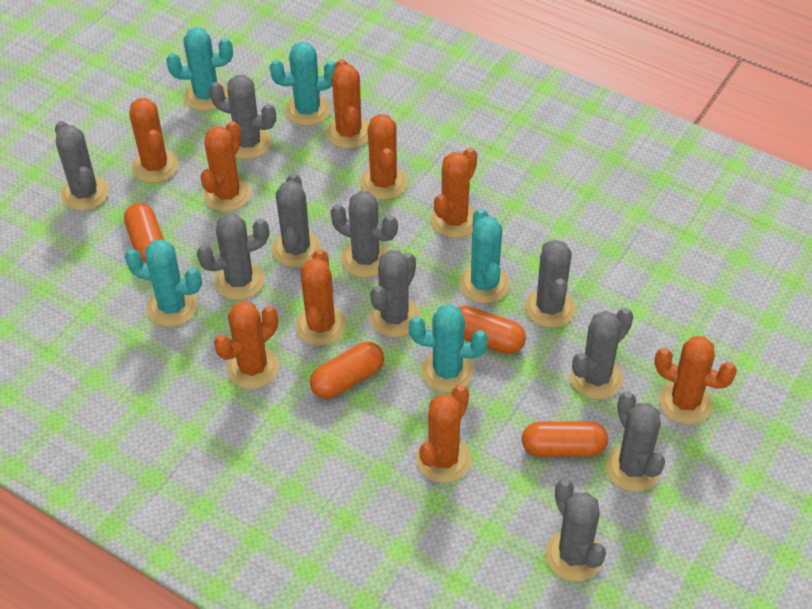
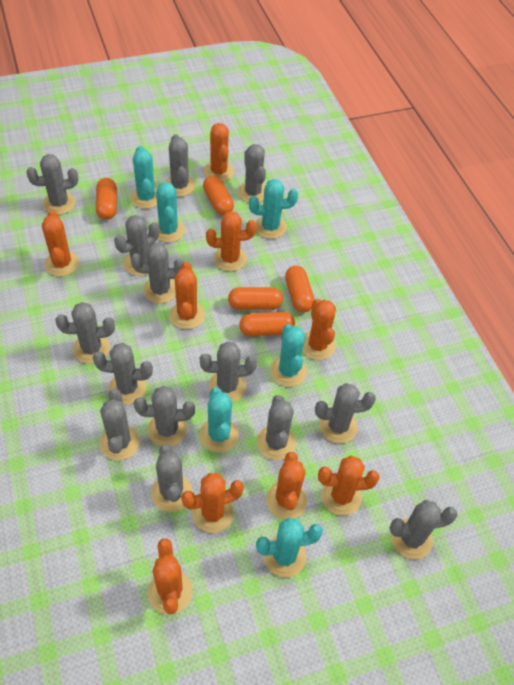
grey cactus: 10 -> 14
orange capsule: 4 -> 5
turquoise cactus: 5 -> 6

